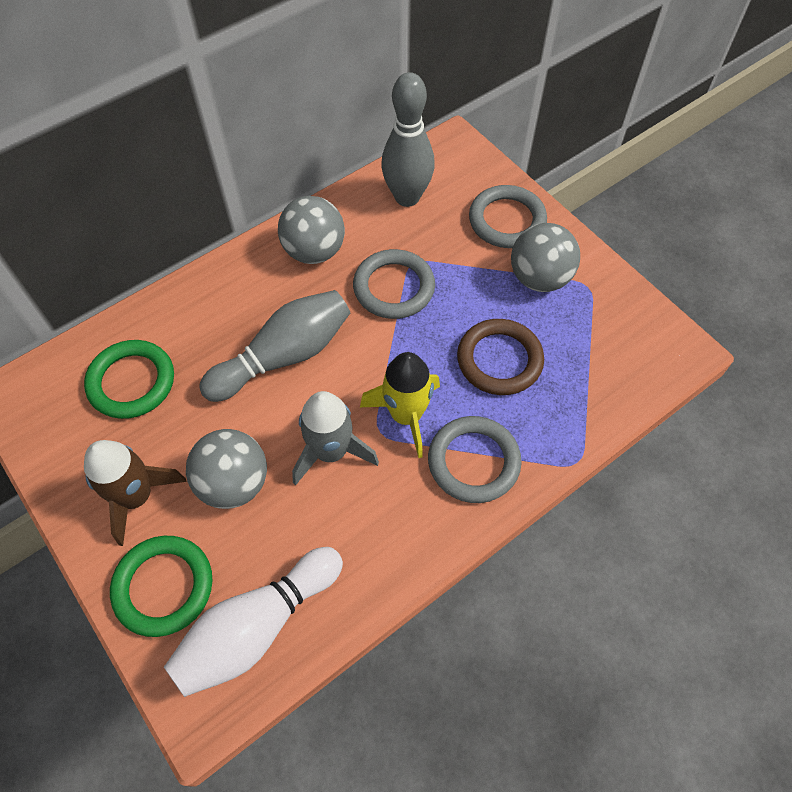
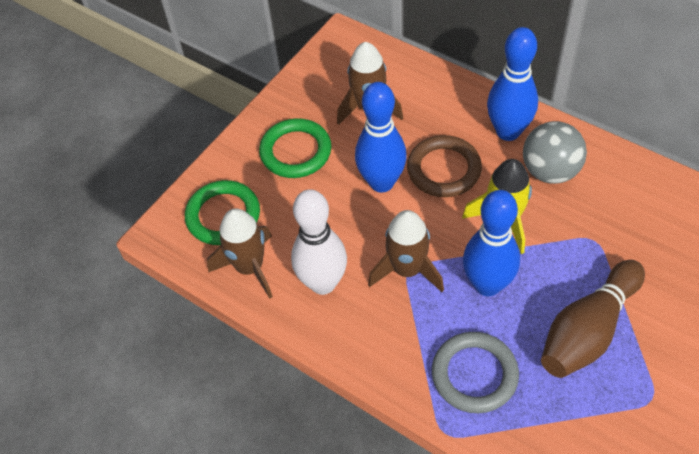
blue bowling pin: 0 -> 3
brown bowling pin: 0 -> 1
brown rocket: 1 -> 3
grey ball: 3 -> 1
grey bowling pin: 2 -> 0
grey ring: 3 -> 1
grey rocket: 1 -> 0

